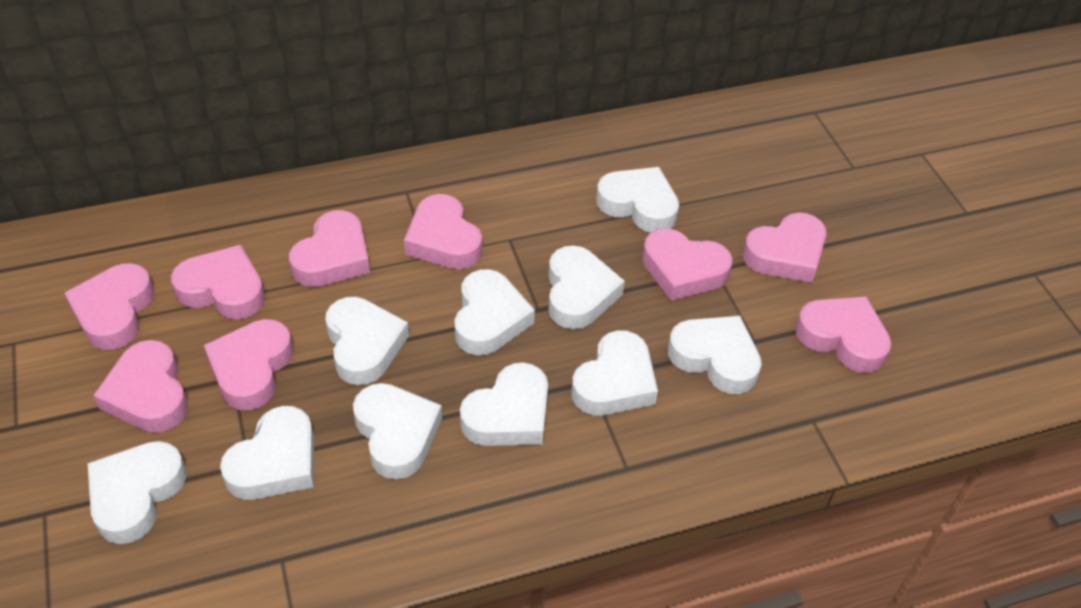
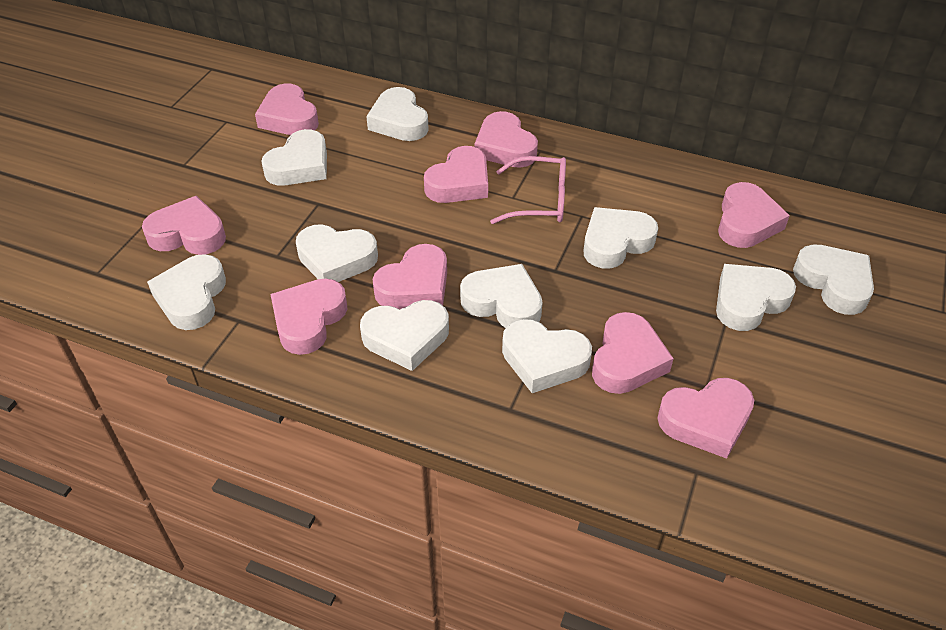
pink glasses: 0 -> 1

